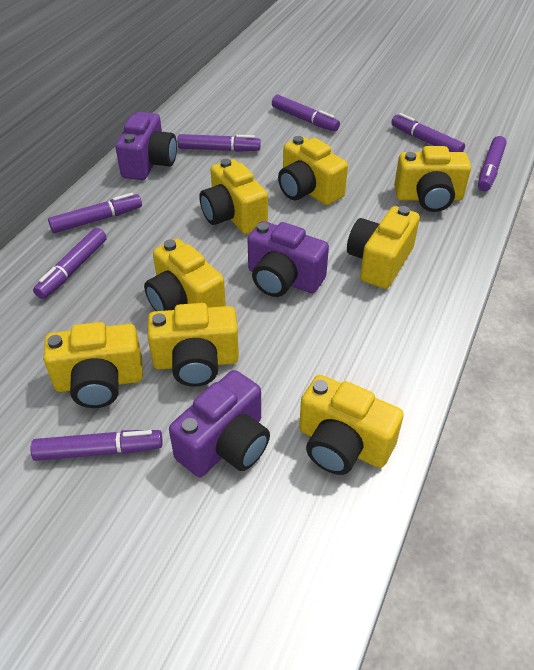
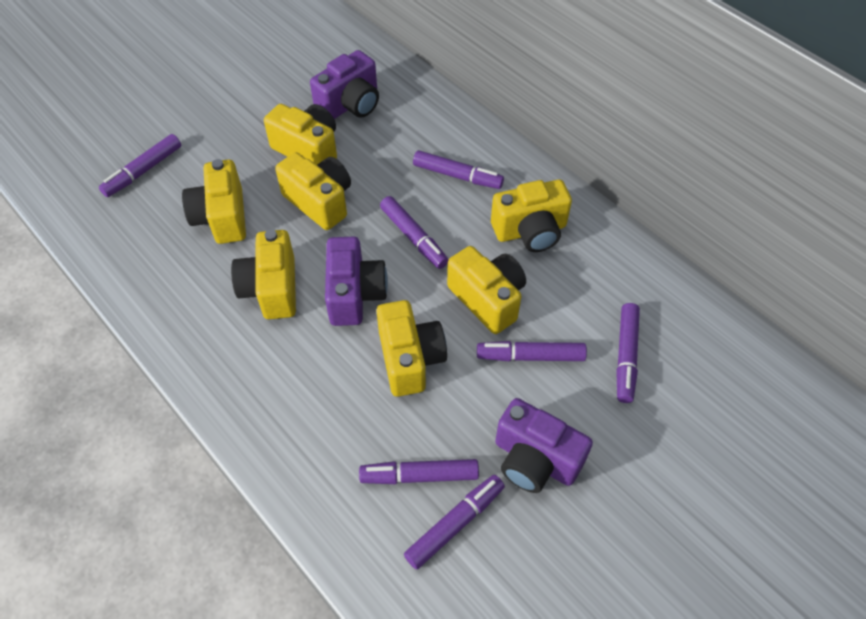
yellow camera: 8 -> 7

